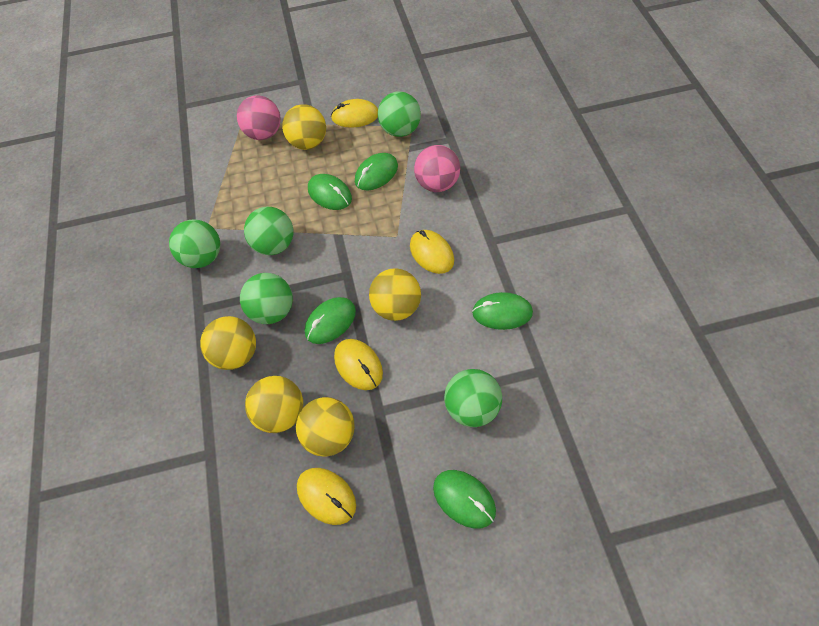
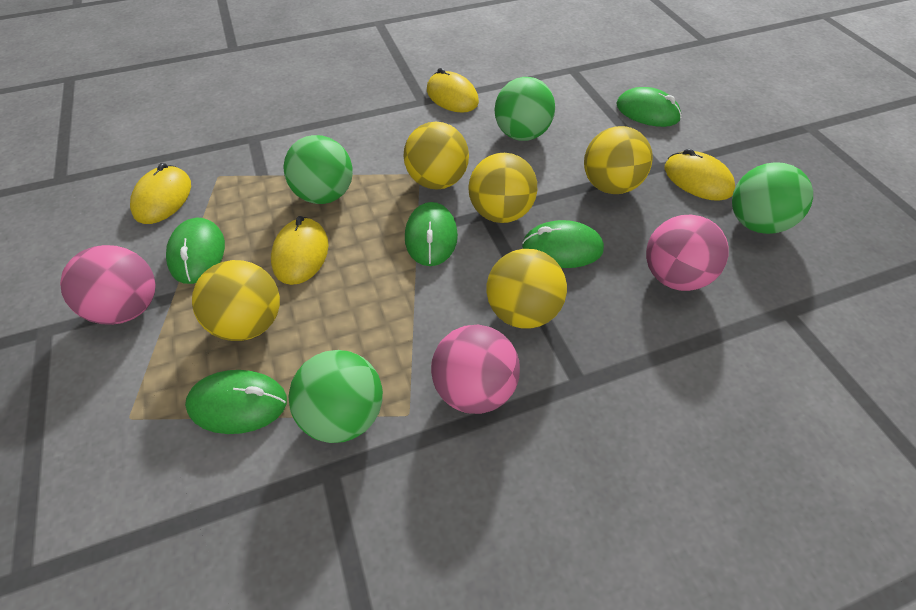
green ball: 5 -> 4
pink ball: 2 -> 3

